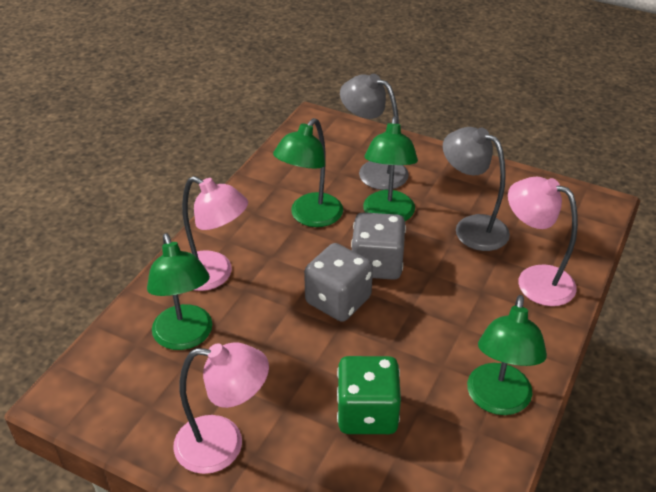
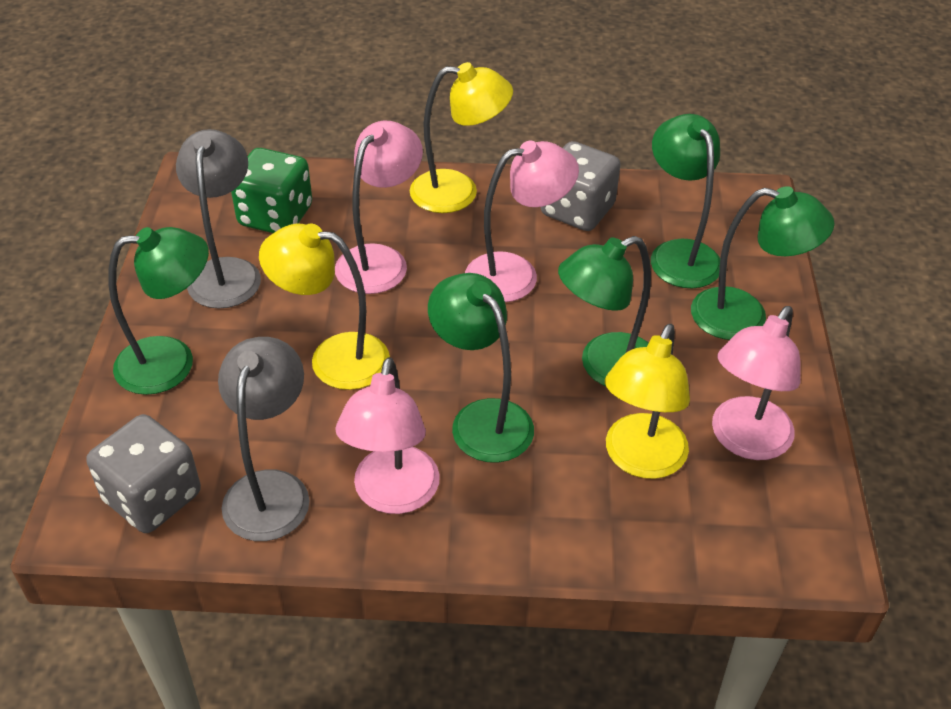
green lamp: 4 -> 5
pink lamp: 3 -> 4
yellow lamp: 0 -> 3

